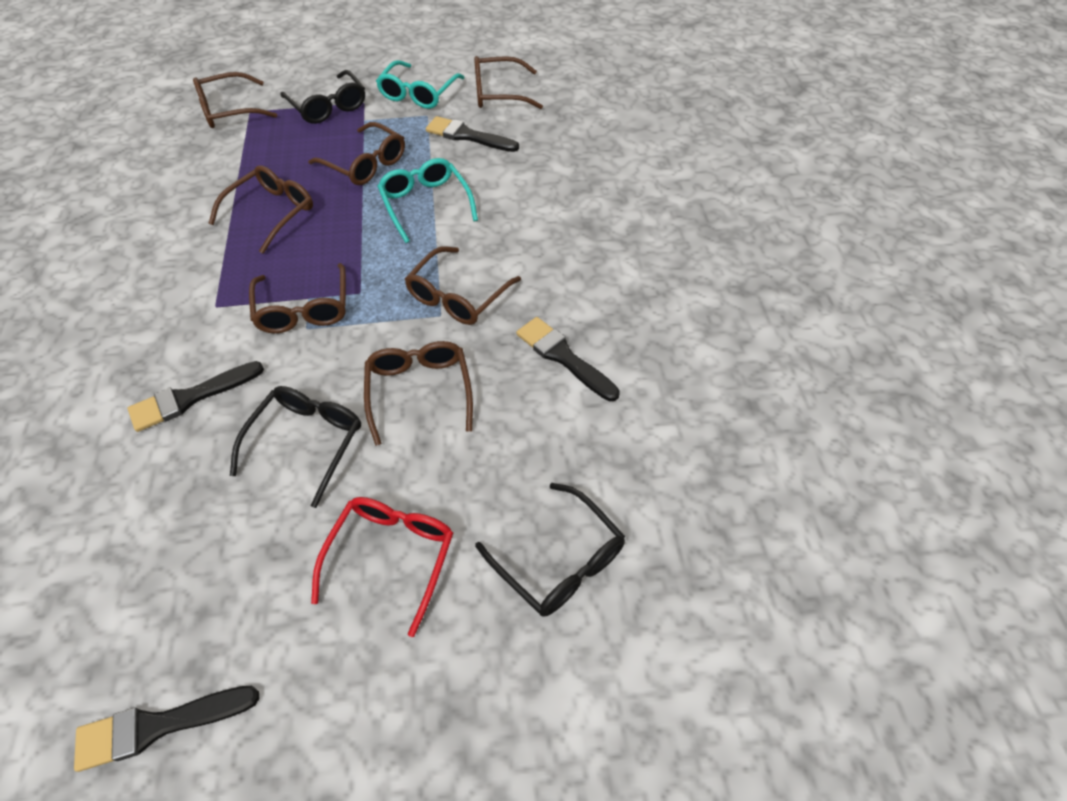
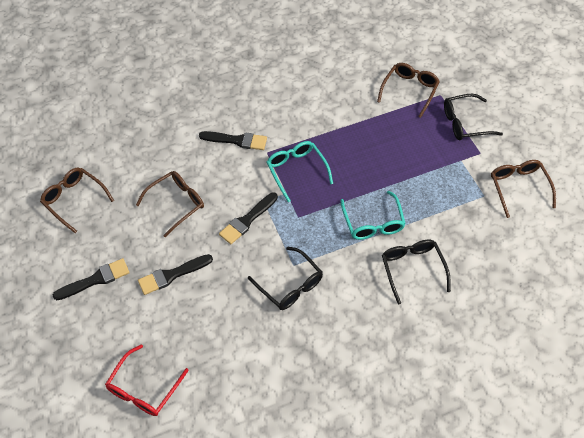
brown glasses: 7 -> 4

